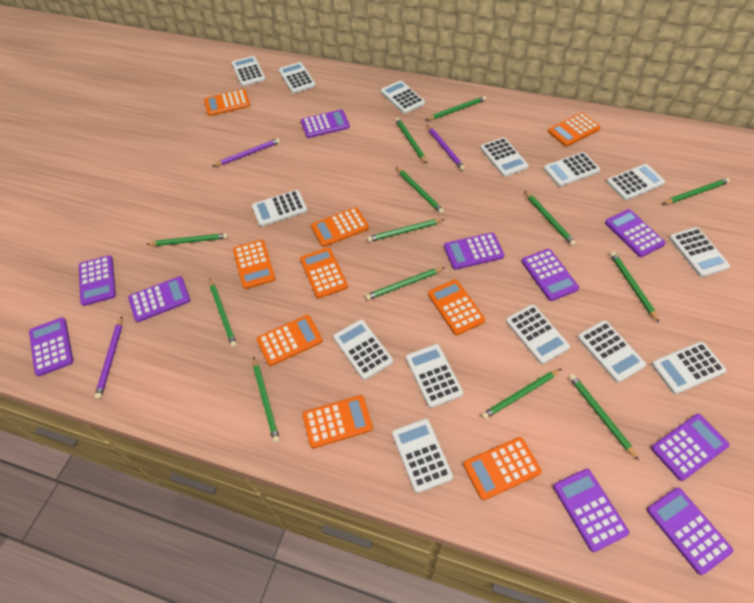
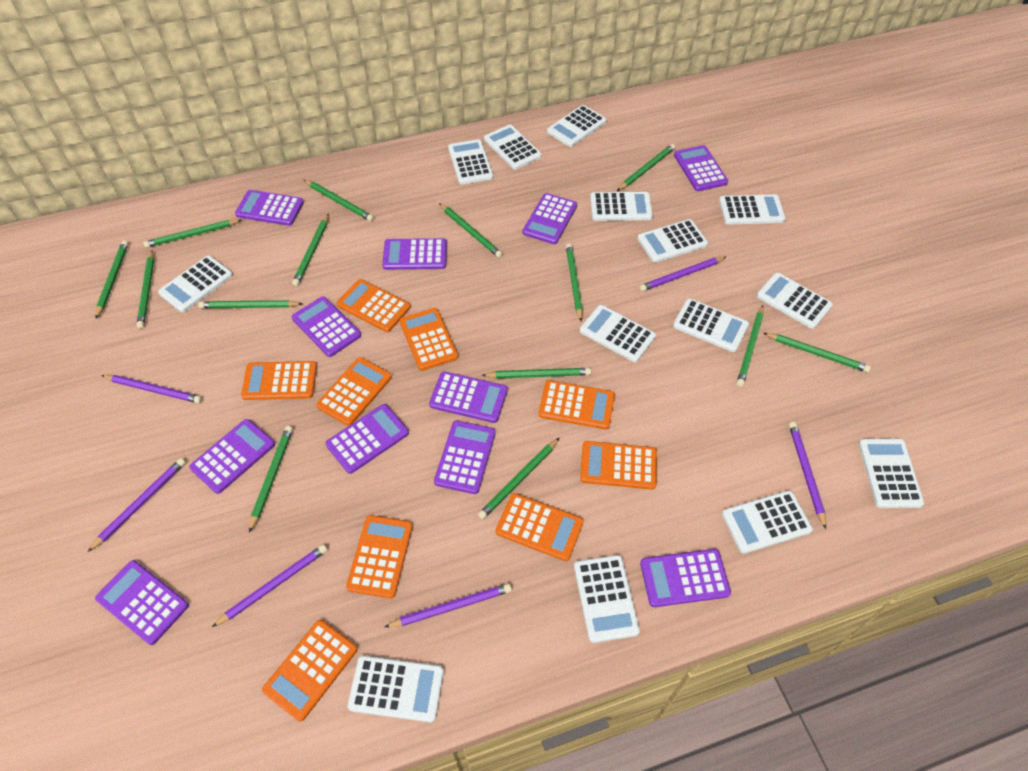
green pencil: 13 -> 14
purple calculator: 10 -> 11
purple pencil: 3 -> 6

